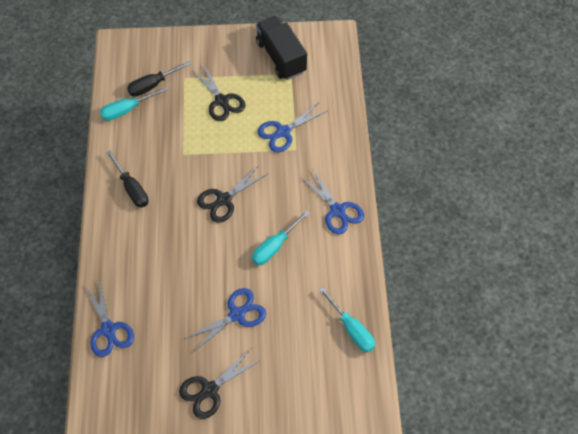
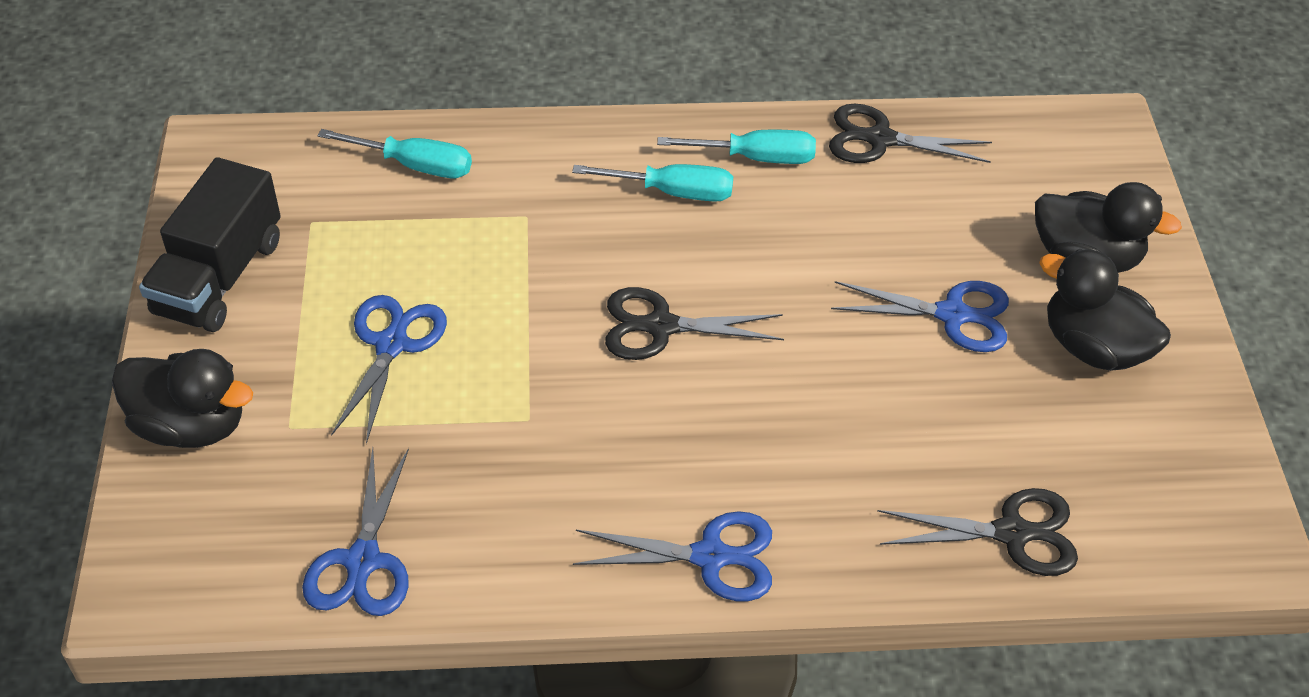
black duck: 0 -> 3
black screwdriver: 2 -> 0

